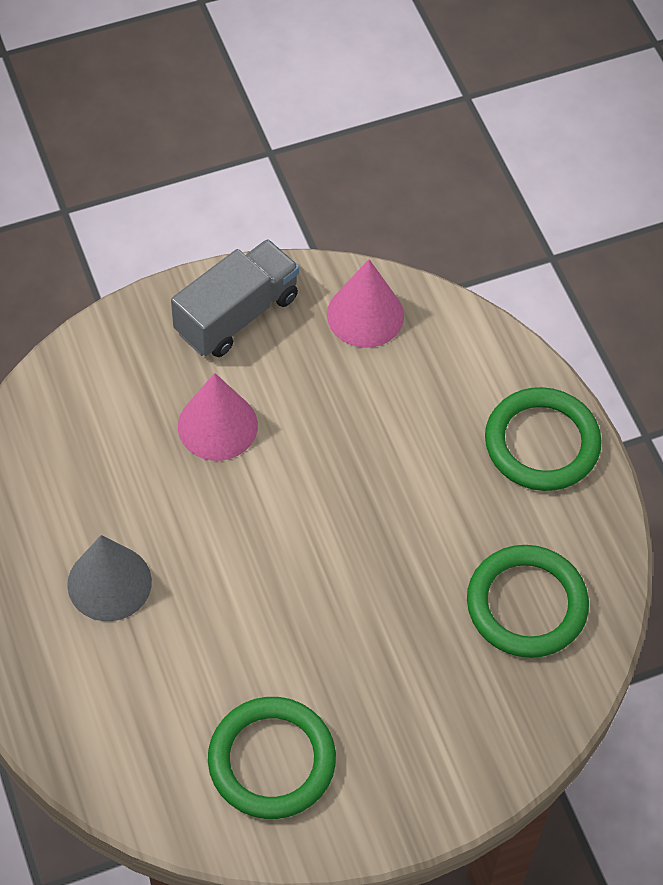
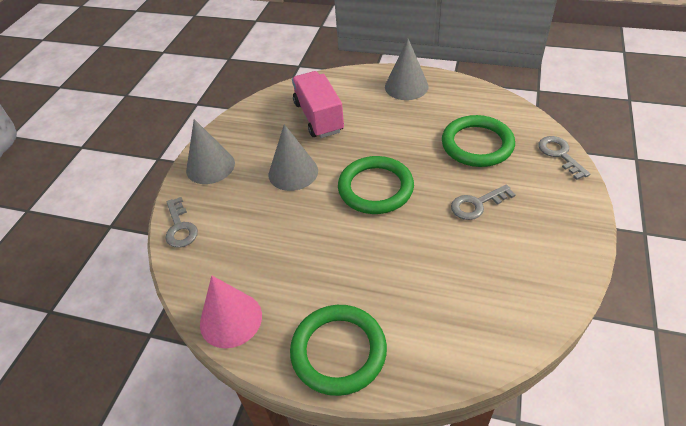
grey cone: 1 -> 3
grey key: 0 -> 3
grey truck: 1 -> 0
pink cone: 2 -> 1
pink truck: 0 -> 1

